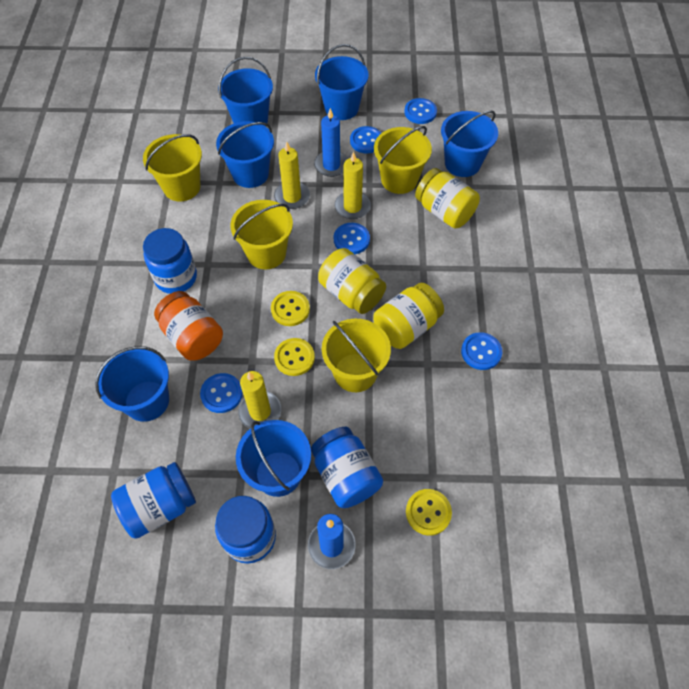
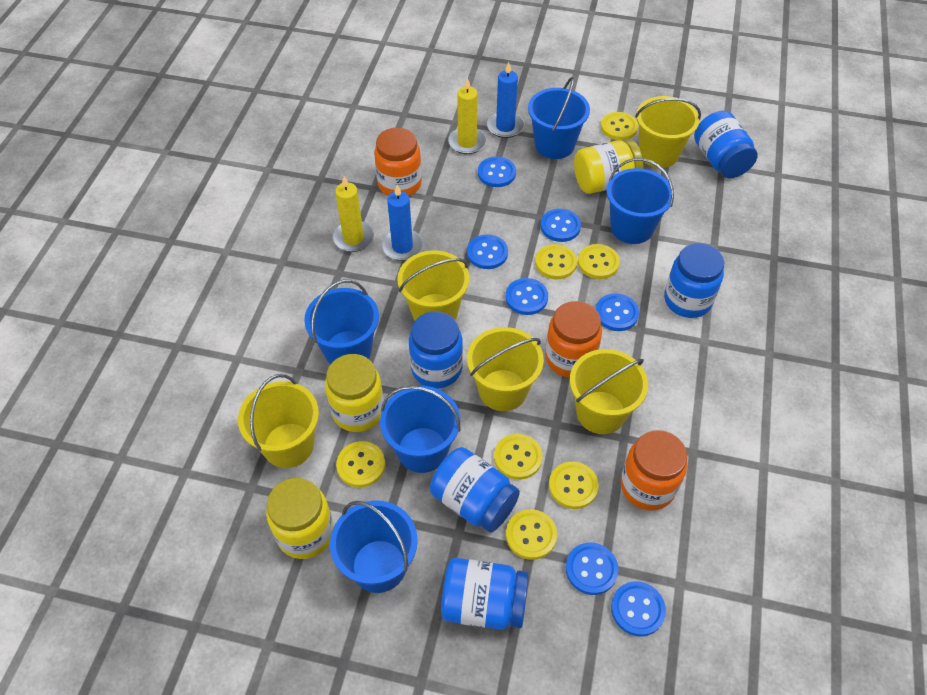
blue bucket: 6 -> 5
blue button: 5 -> 7
blue jar: 4 -> 5
orange jar: 1 -> 3
yellow bucket: 4 -> 5
yellow button: 3 -> 7
yellow candle: 3 -> 2

